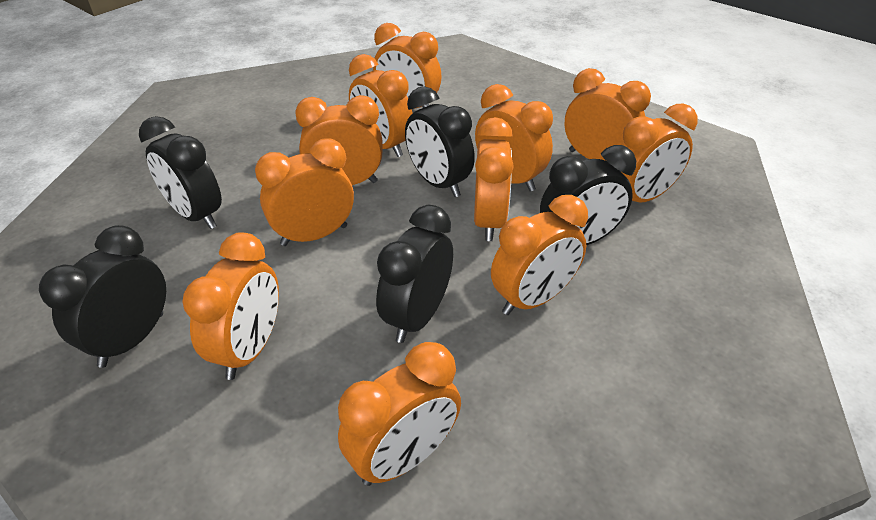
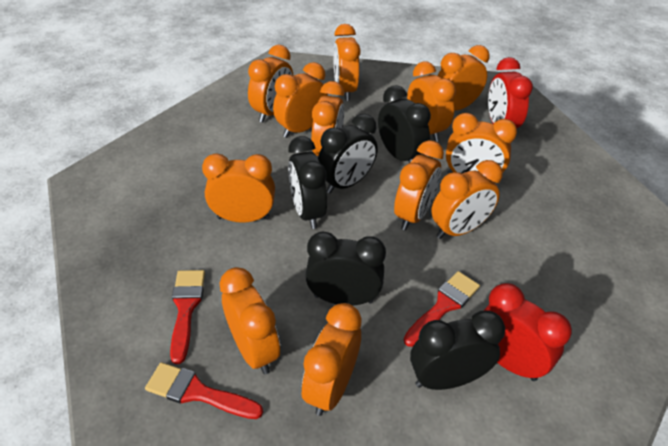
orange clock: 11 -> 12
red brush: 0 -> 3
red clock: 0 -> 2

